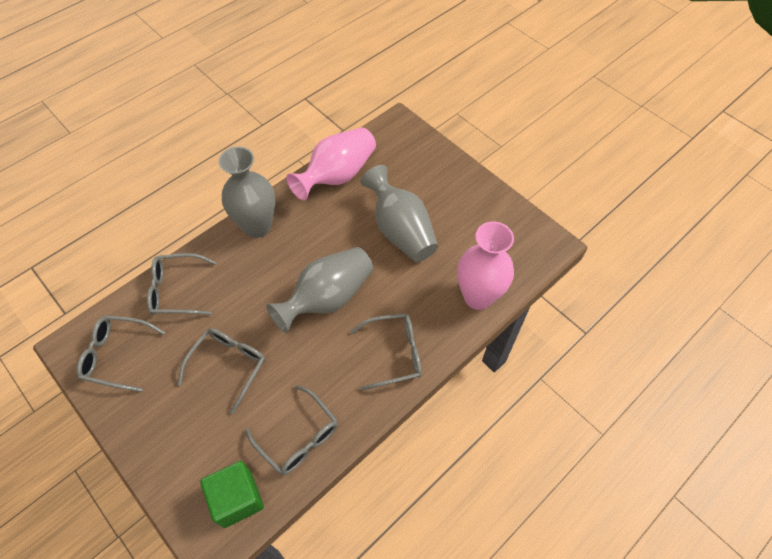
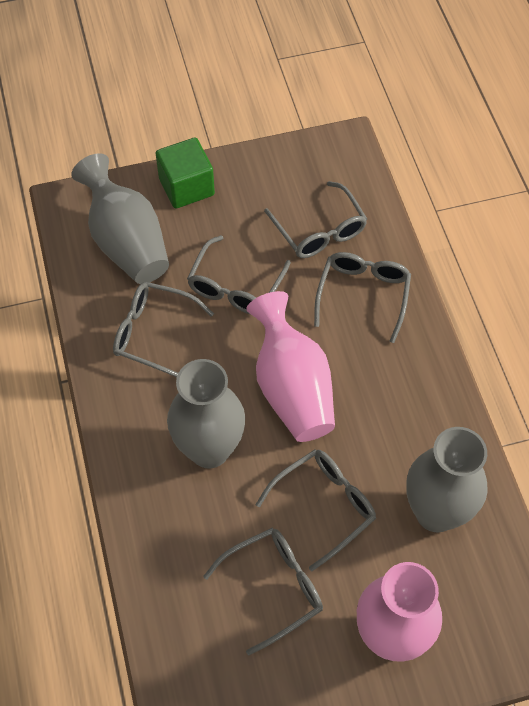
grey glasses: 5 -> 6

